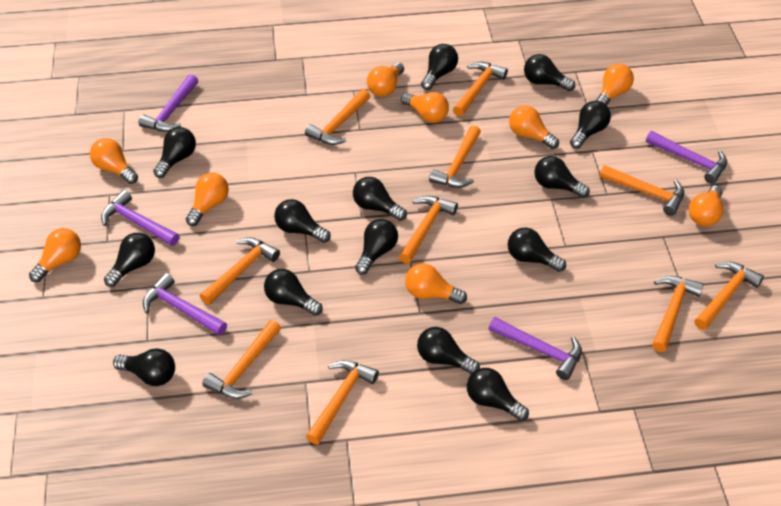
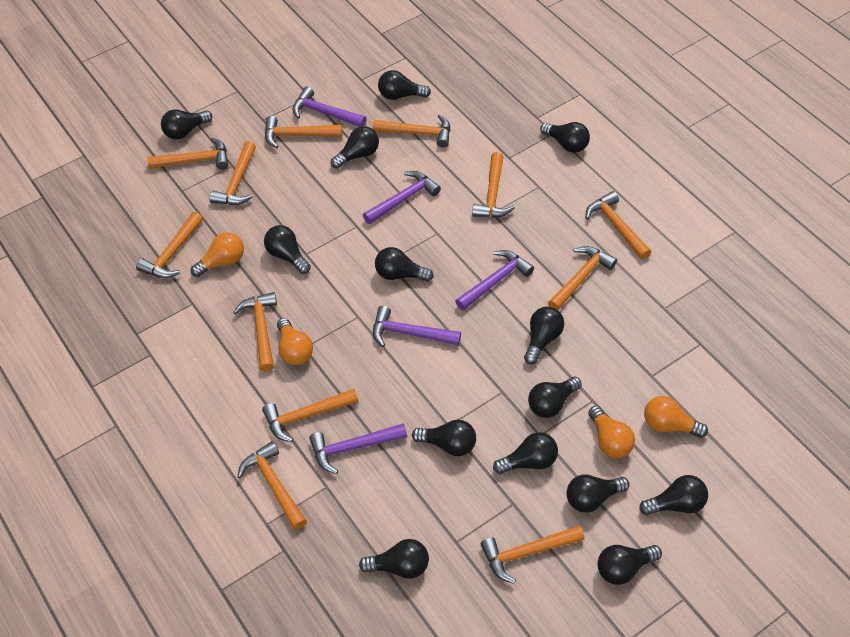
orange hammer: 10 -> 12
orange light bulb: 9 -> 4

